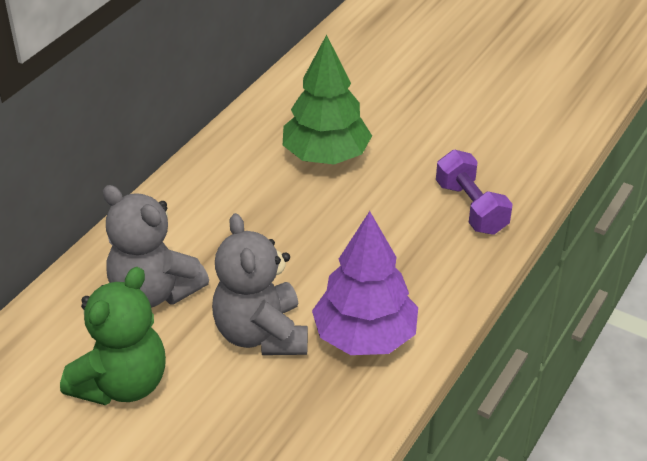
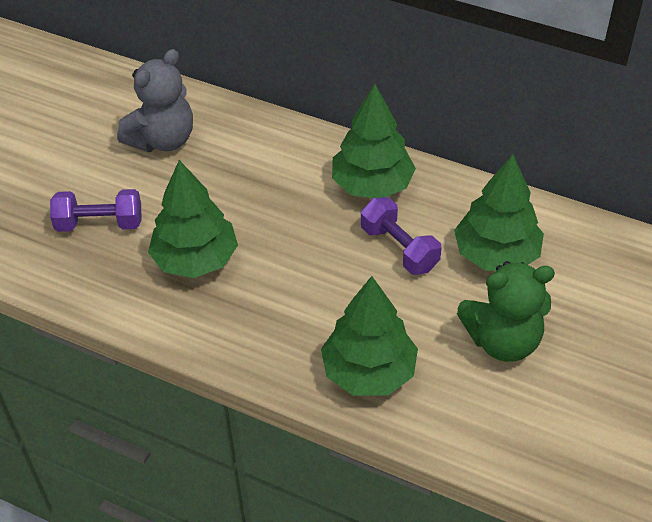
green tree: 1 -> 4
grey teddy bear: 2 -> 1
purple dumbbell: 1 -> 2
purple tree: 1 -> 0

